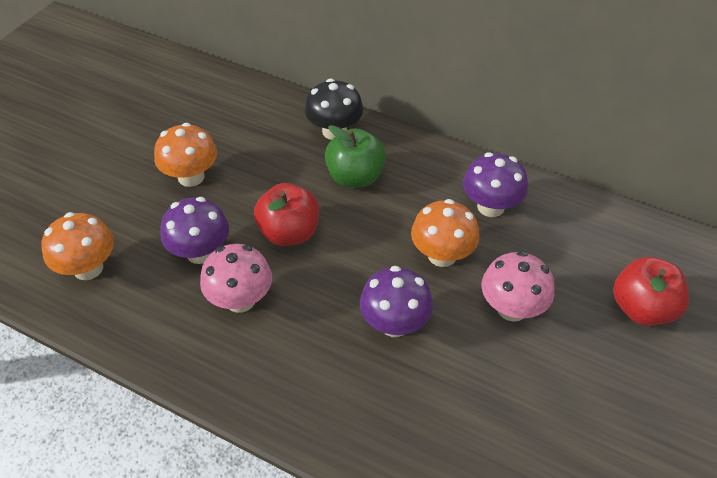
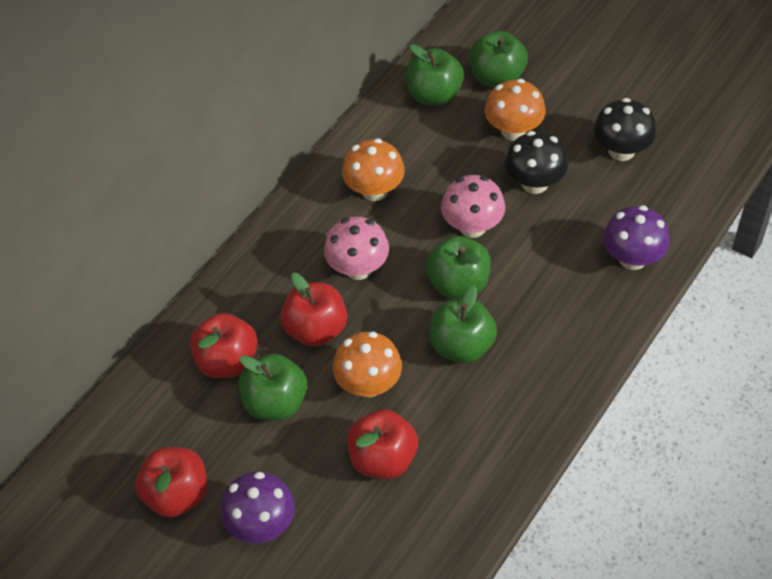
black mushroom: 1 -> 2
green apple: 1 -> 5
purple mushroom: 3 -> 2
red apple: 2 -> 4

